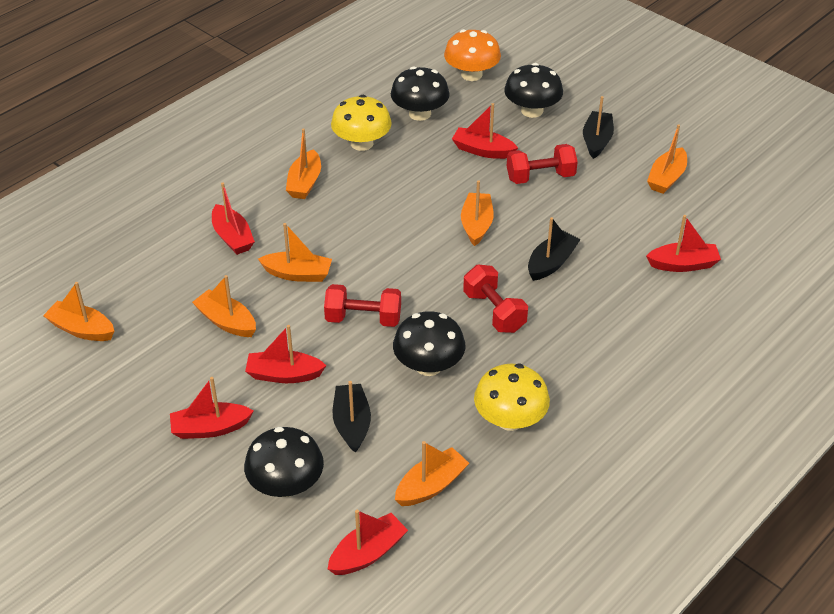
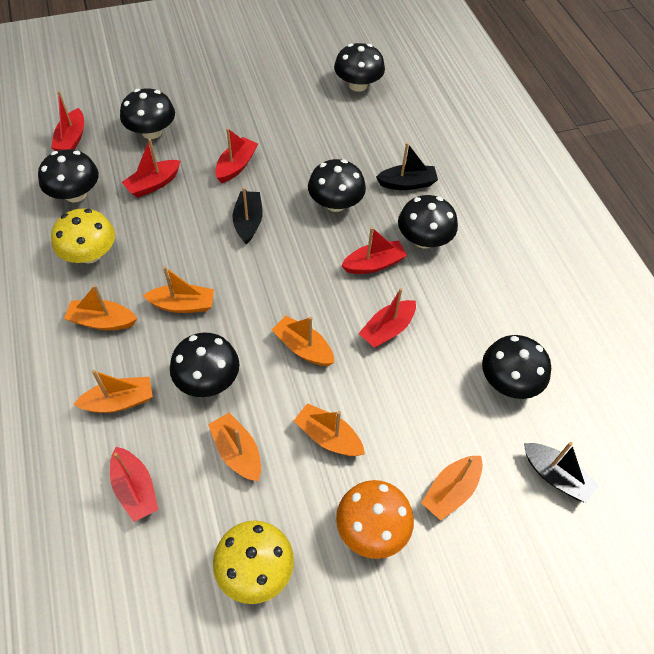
black mushroom: 4 -> 7
red dumbbell: 3 -> 0

